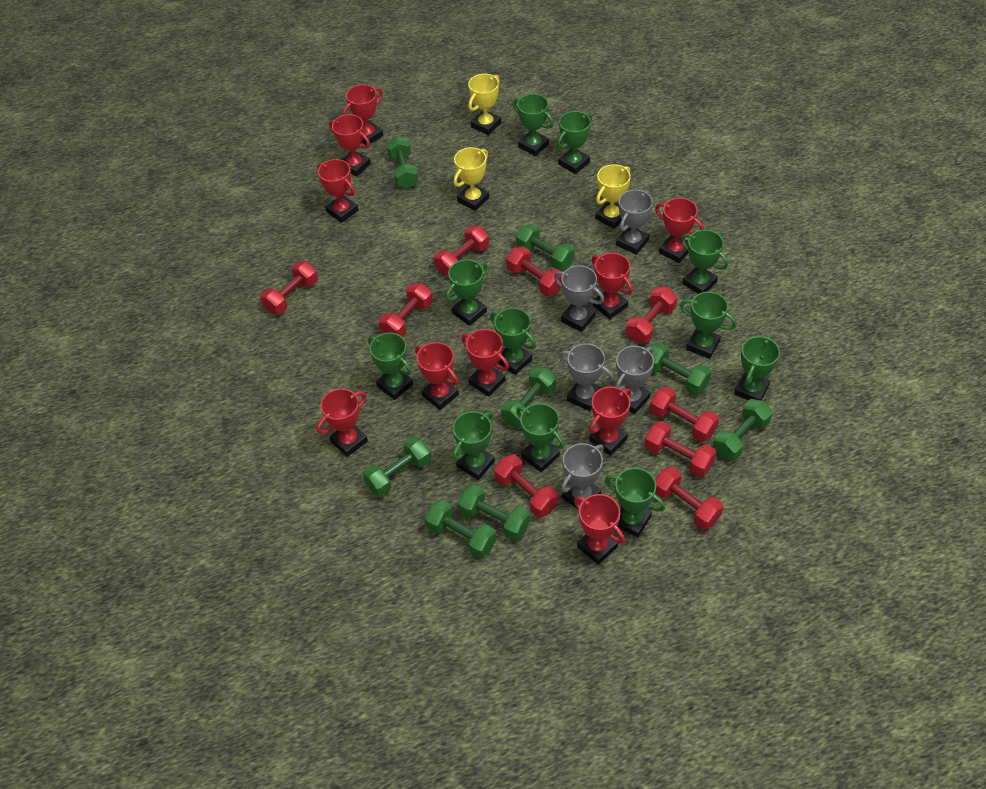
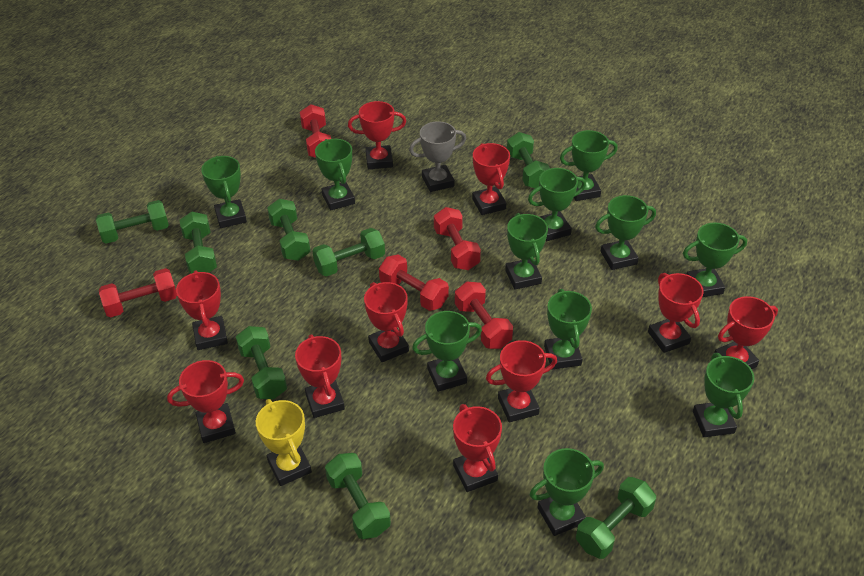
grey trophy: 5 -> 1
red dumbbell: 9 -> 5
yellow trophy: 3 -> 1

